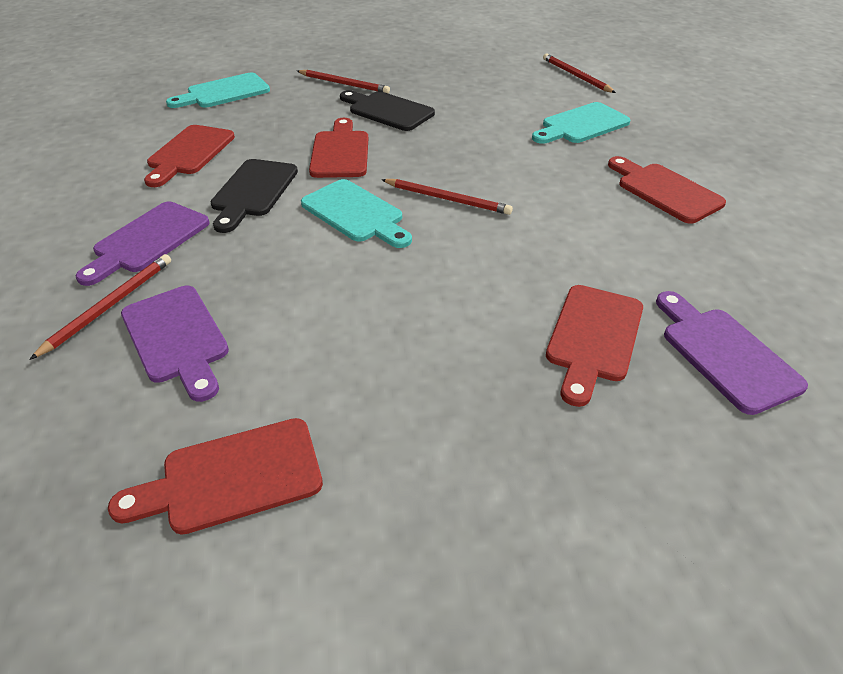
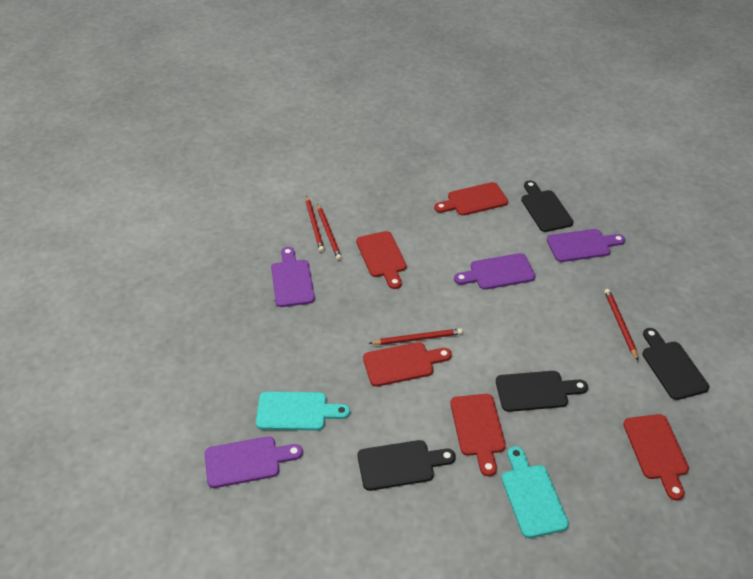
black cutting board: 2 -> 4
purple cutting board: 3 -> 4
turquoise cutting board: 3 -> 2

